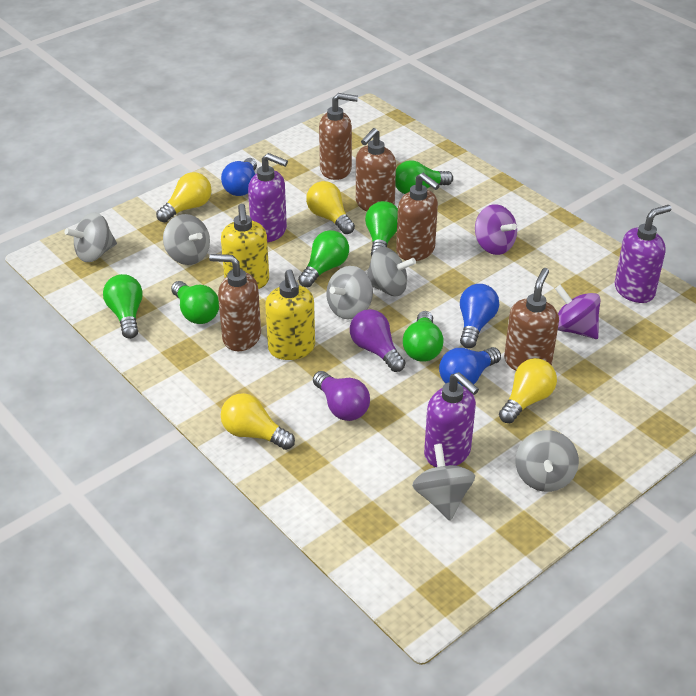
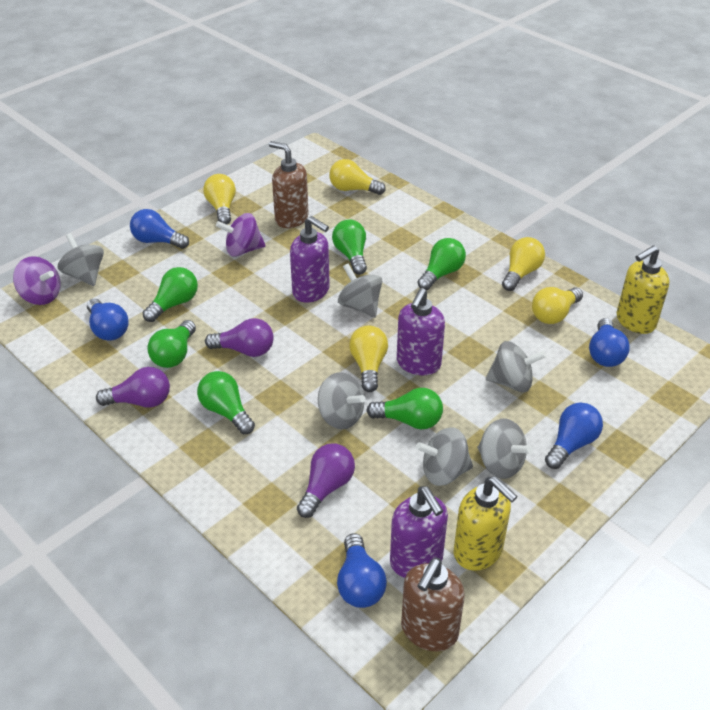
blue light bulb: 3 -> 5
brown soap dispenser: 5 -> 2
purple light bulb: 2 -> 3
yellow light bulb: 4 -> 5

